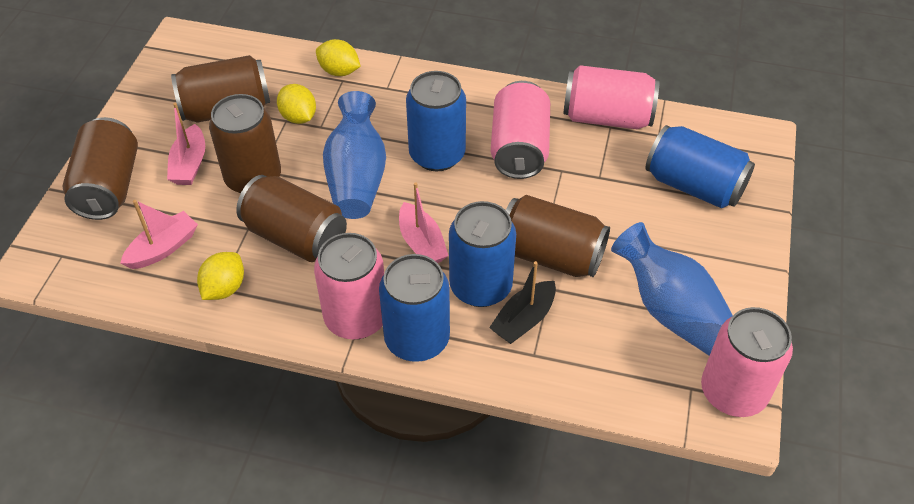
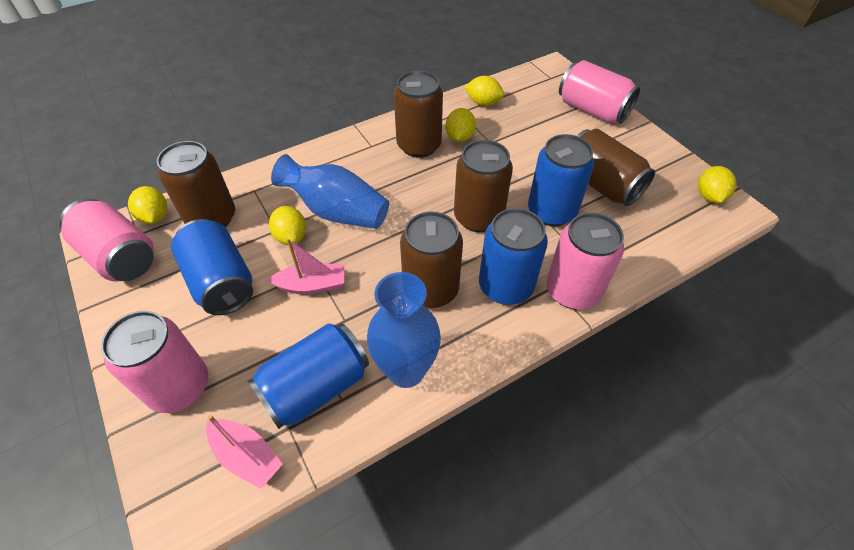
black boat: 1 -> 0
pink boat: 3 -> 2
yellow lemon: 3 -> 5

